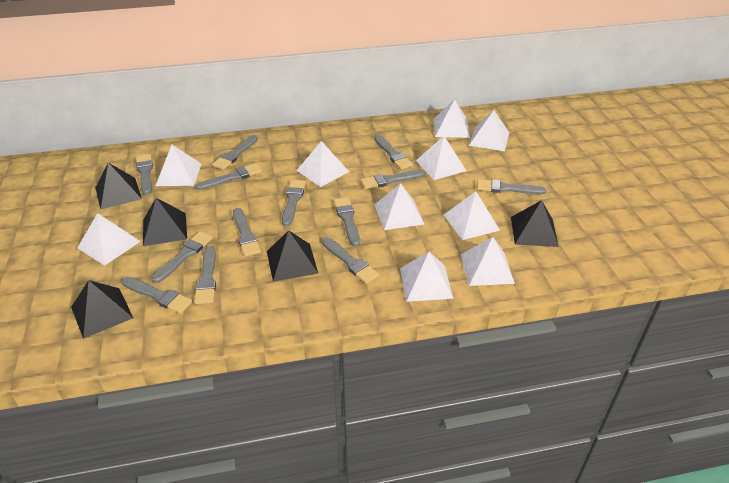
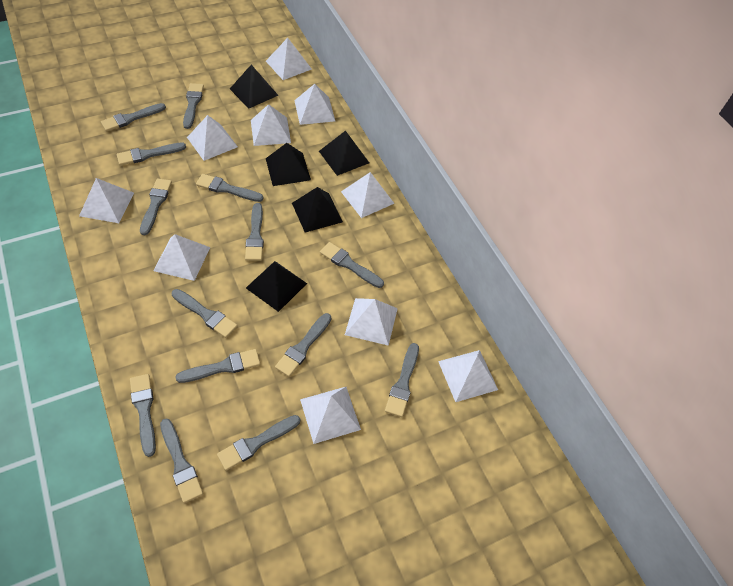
grey brush: 13 -> 14

